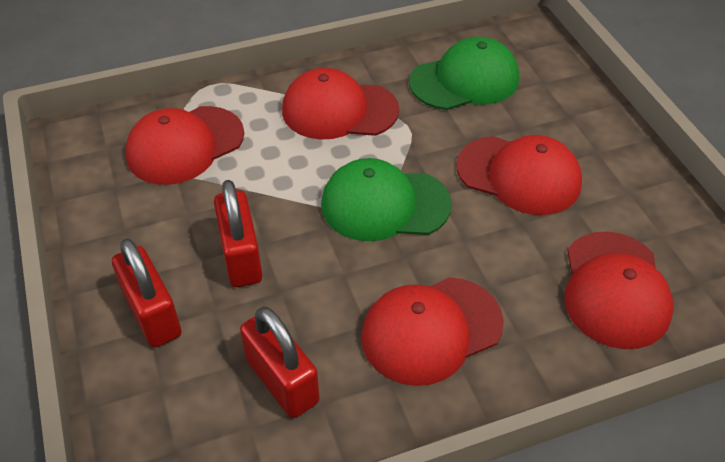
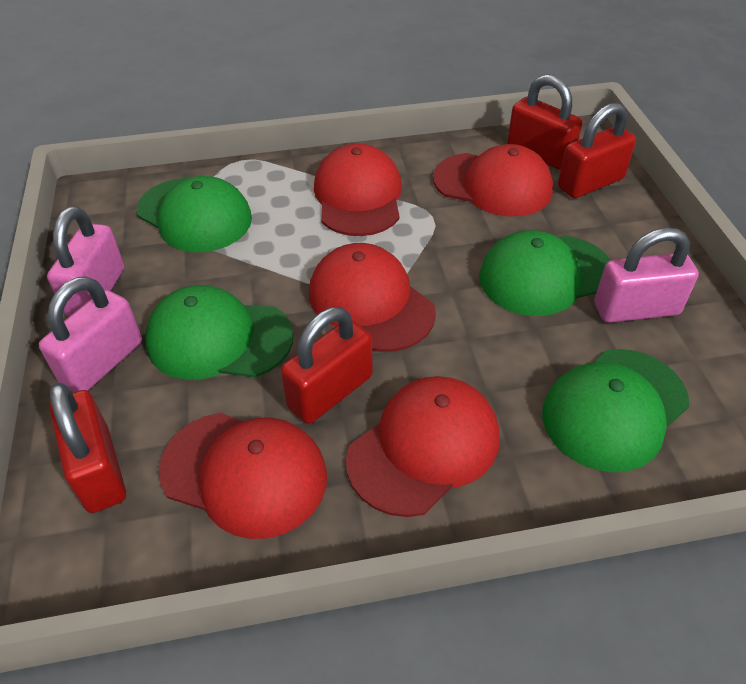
green cap: 2 -> 4
pink padlock: 0 -> 3
red padlock: 3 -> 4

